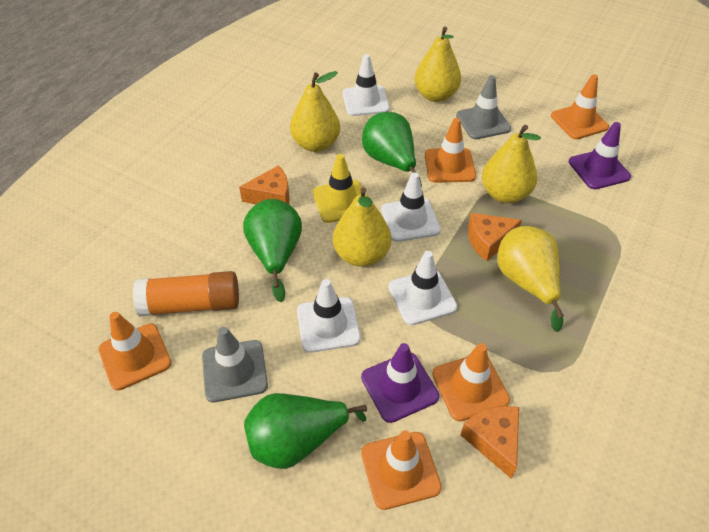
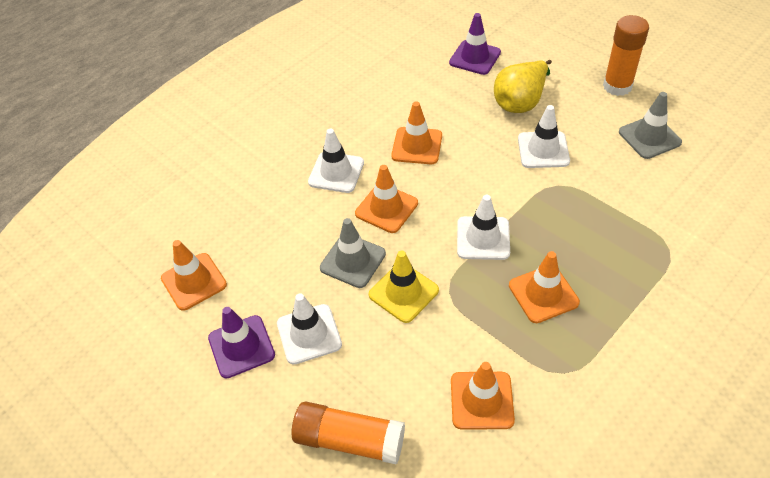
green pear: 3 -> 0
orange cheese: 3 -> 0
orange glue stick: 1 -> 2
yellow pear: 5 -> 1

